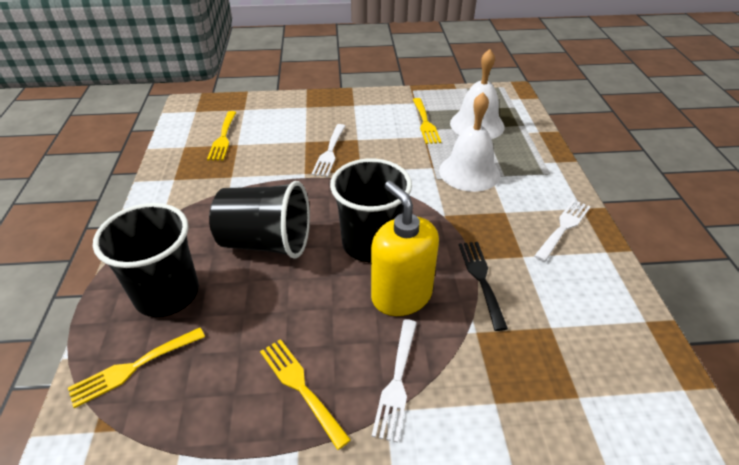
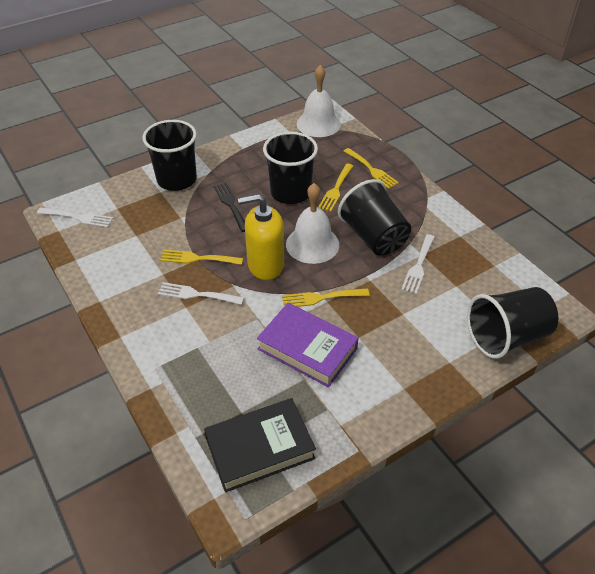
black book: 0 -> 1
black cup: 3 -> 4
purple book: 0 -> 1

